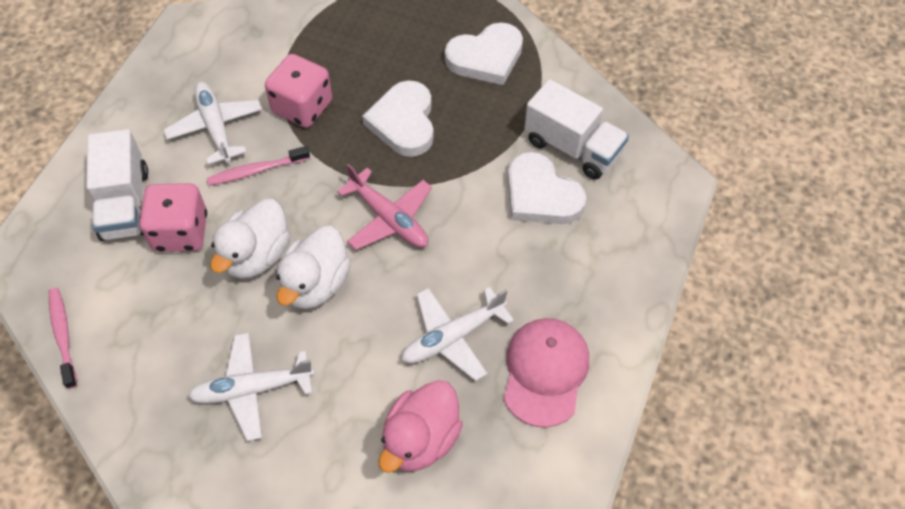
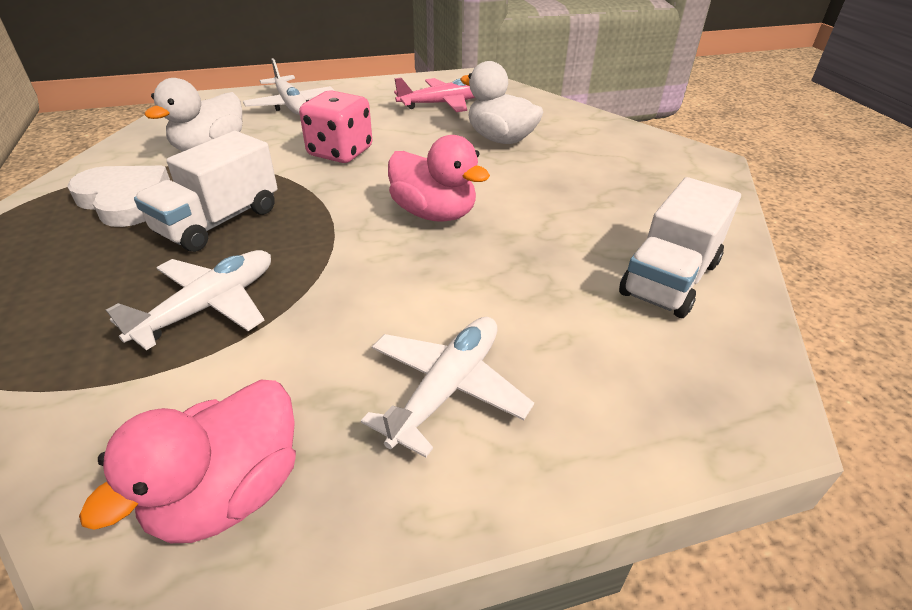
pink cap: 1 -> 0
pink dice: 2 -> 1
pink duck: 1 -> 2
pink toothbrush: 2 -> 0
white heart: 3 -> 1

